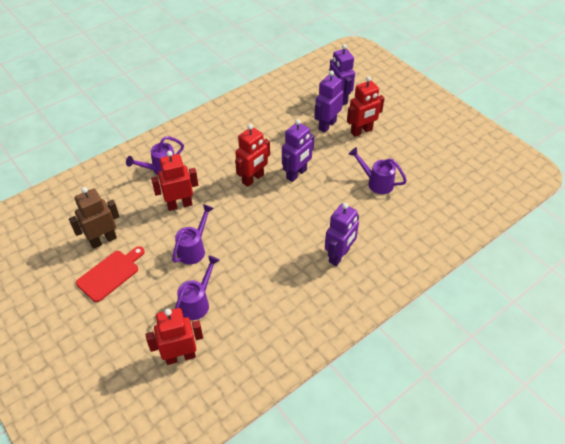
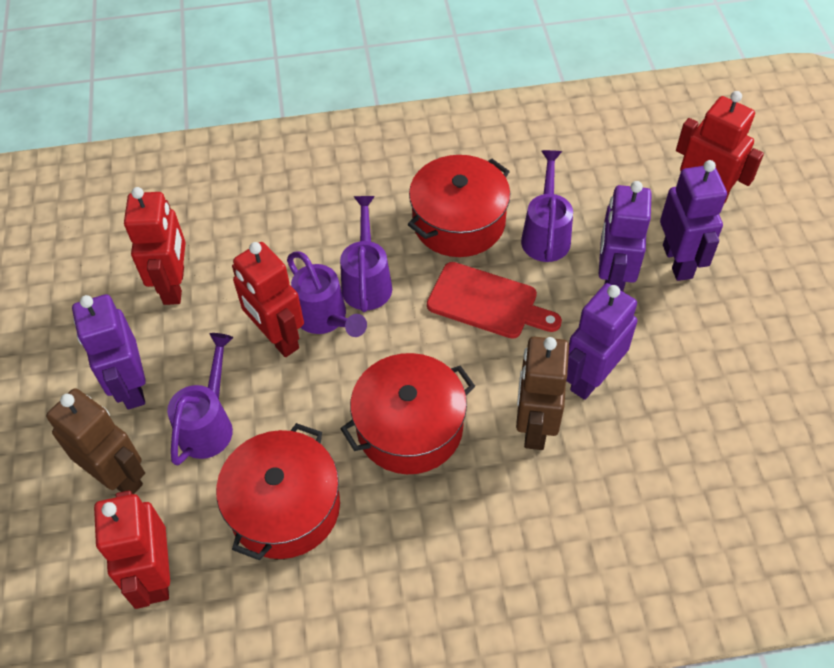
brown robot: 1 -> 2
red pot: 0 -> 3

